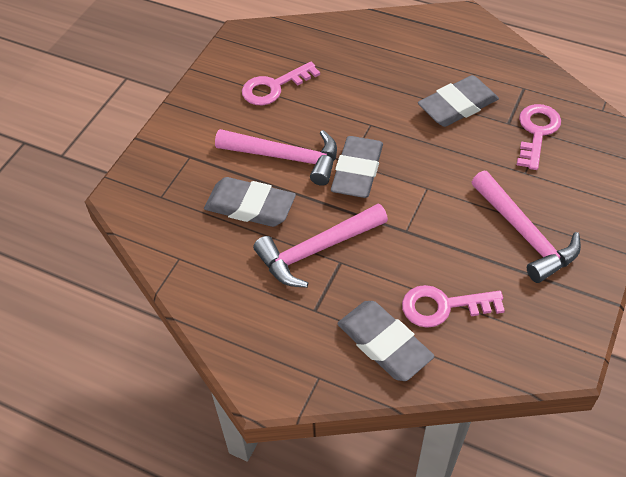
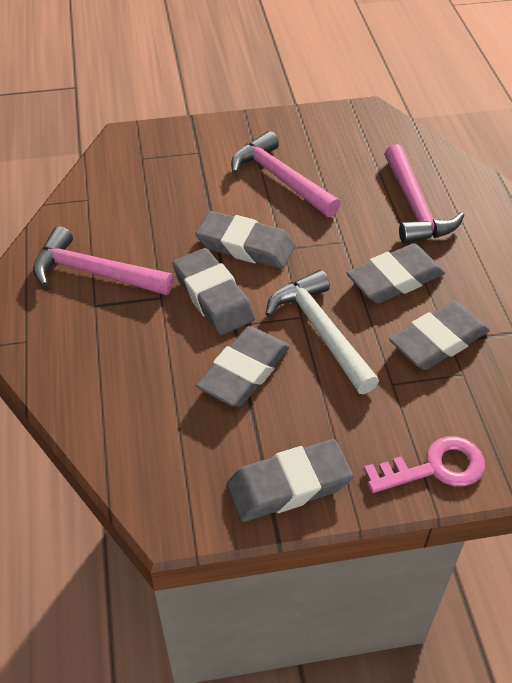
grey eraser: 4 -> 6
pink key: 3 -> 1
white hammer: 0 -> 1

